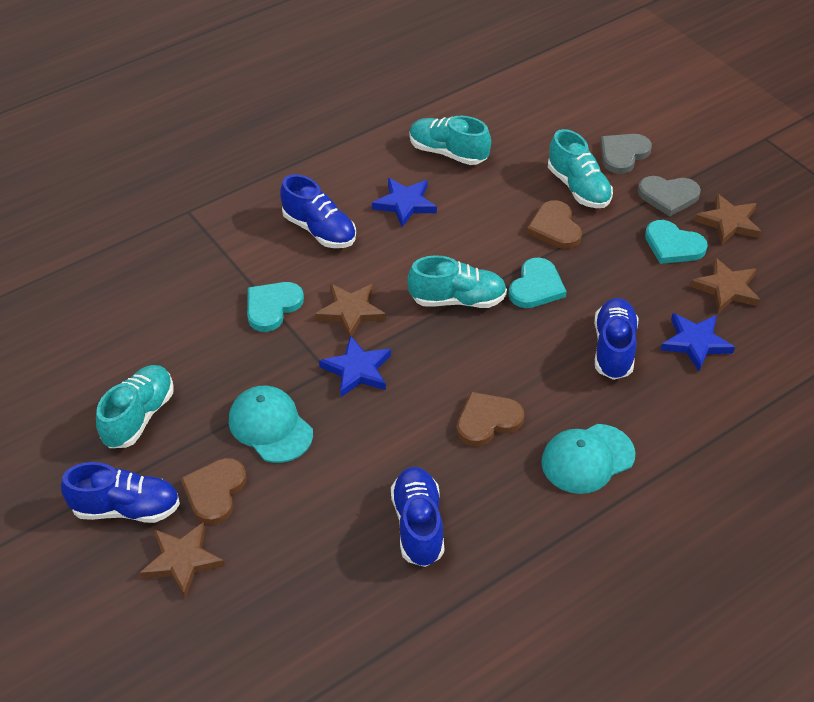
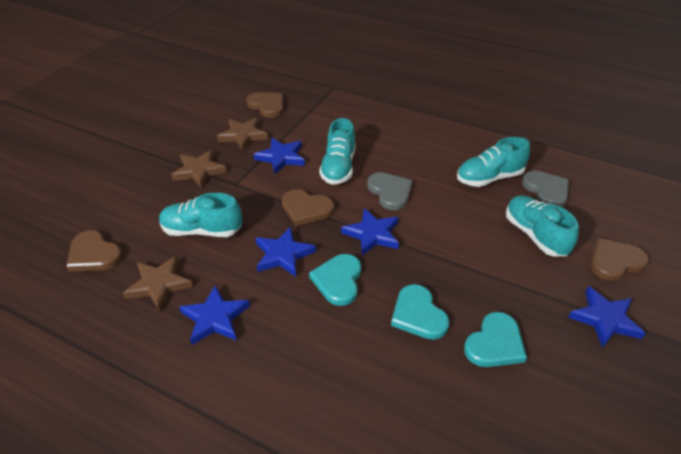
blue shoe: 4 -> 0
blue star: 3 -> 5
brown heart: 3 -> 4
brown star: 4 -> 3
turquoise cap: 2 -> 0

